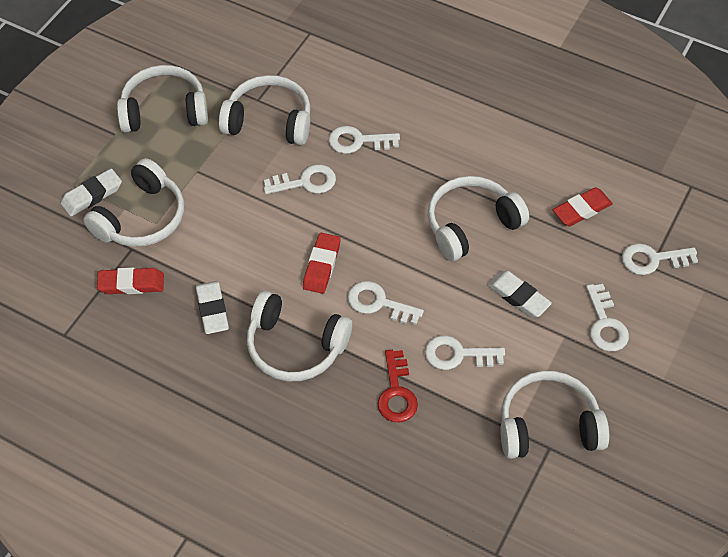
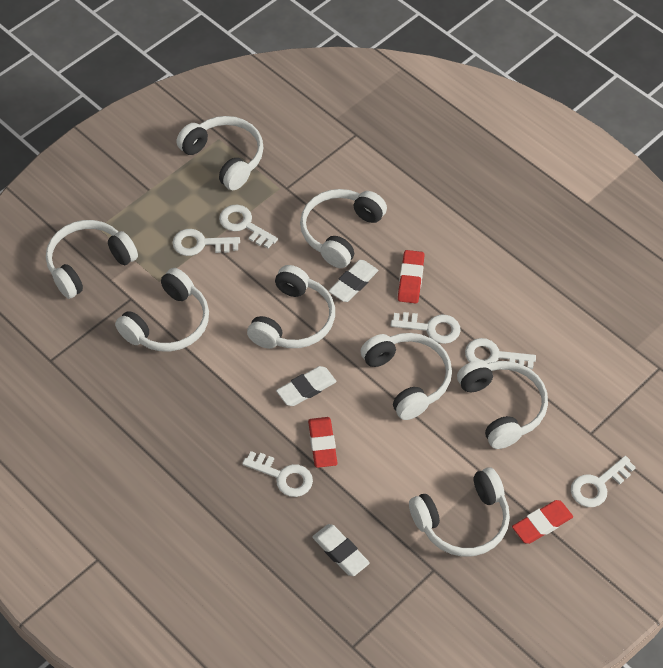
red key: 1 -> 0
white headphones: 6 -> 8

